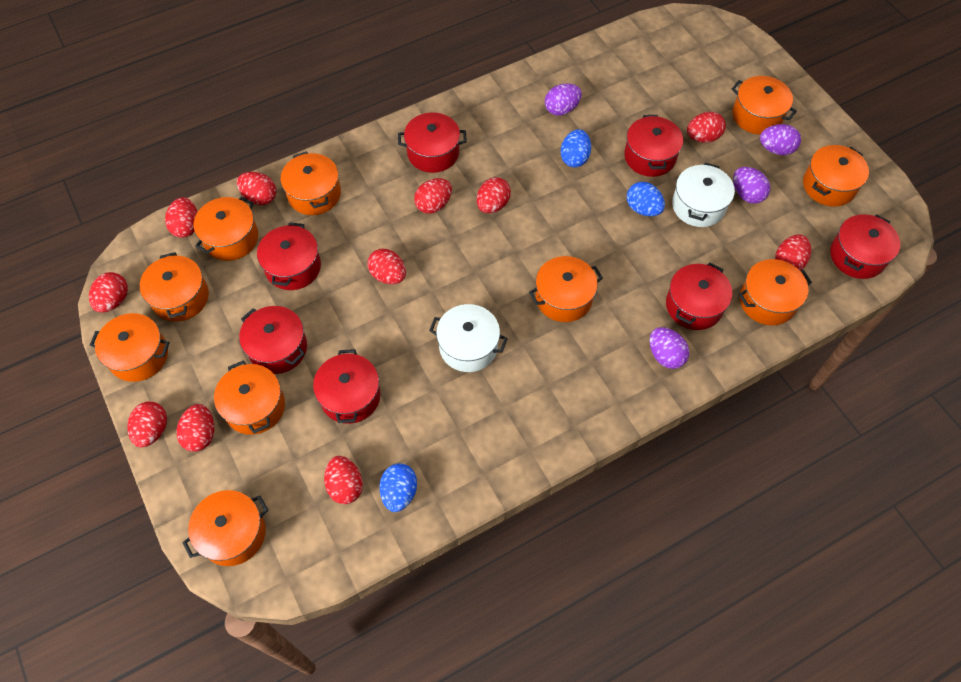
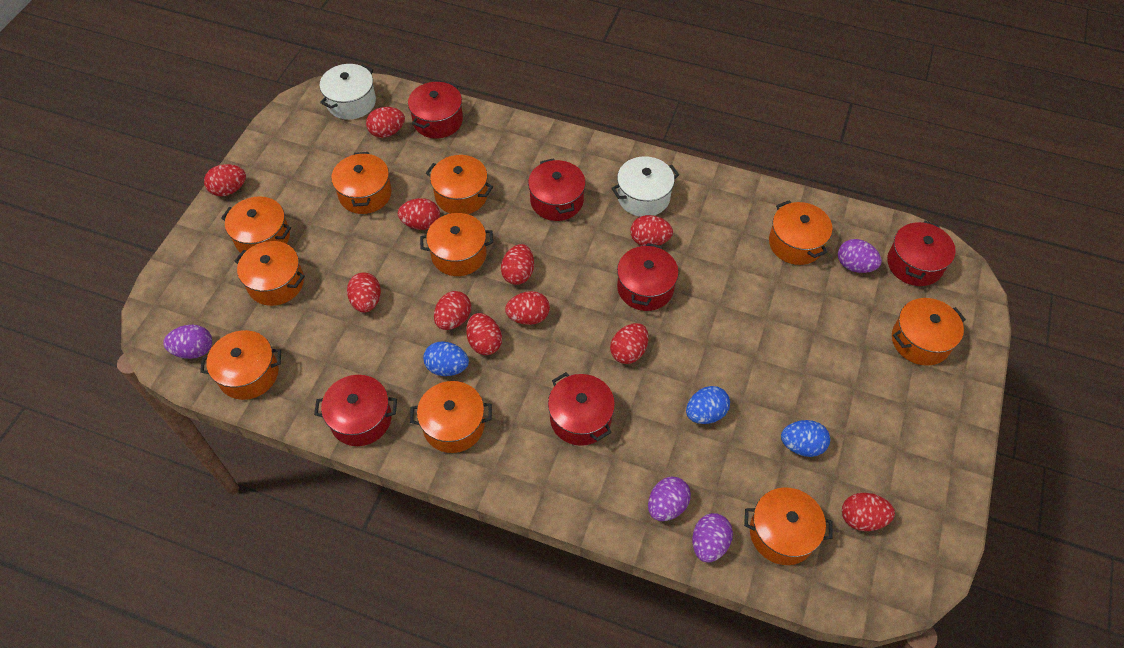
red pot: 7 -> 6

